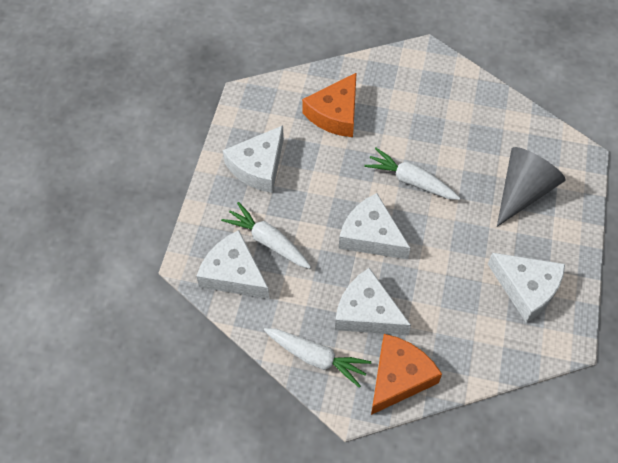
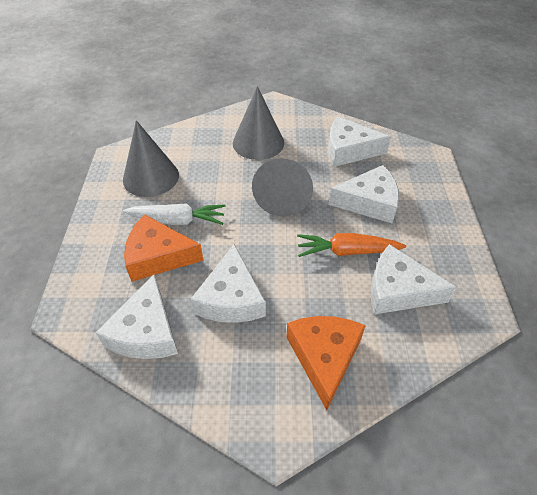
grey cone: 1 -> 3
orange carrot: 0 -> 1
white carrot: 3 -> 1

